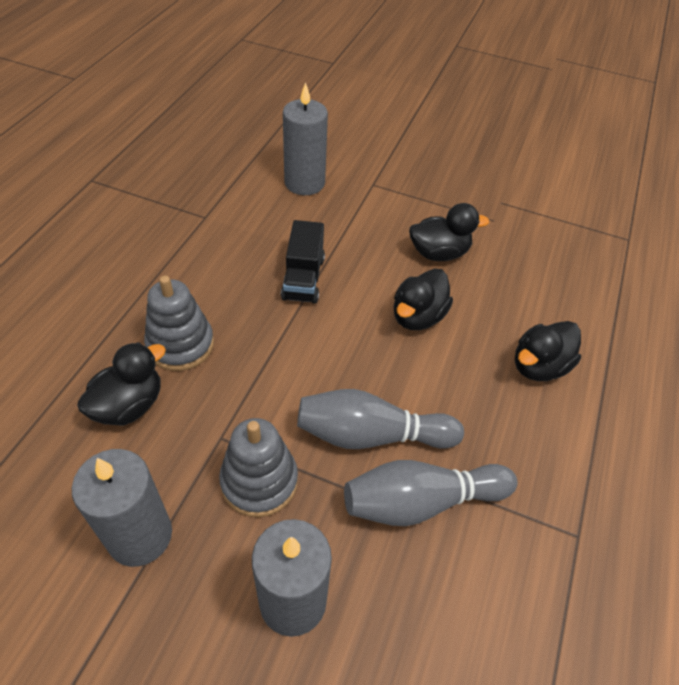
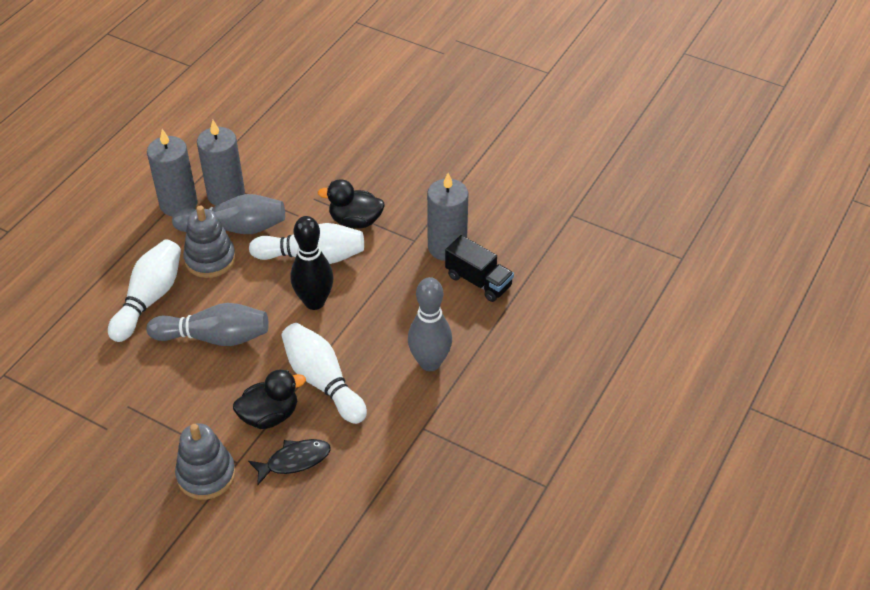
black bowling pin: 0 -> 1
black duck: 4 -> 2
black fish: 0 -> 1
grey bowling pin: 2 -> 3
white bowling pin: 0 -> 3

